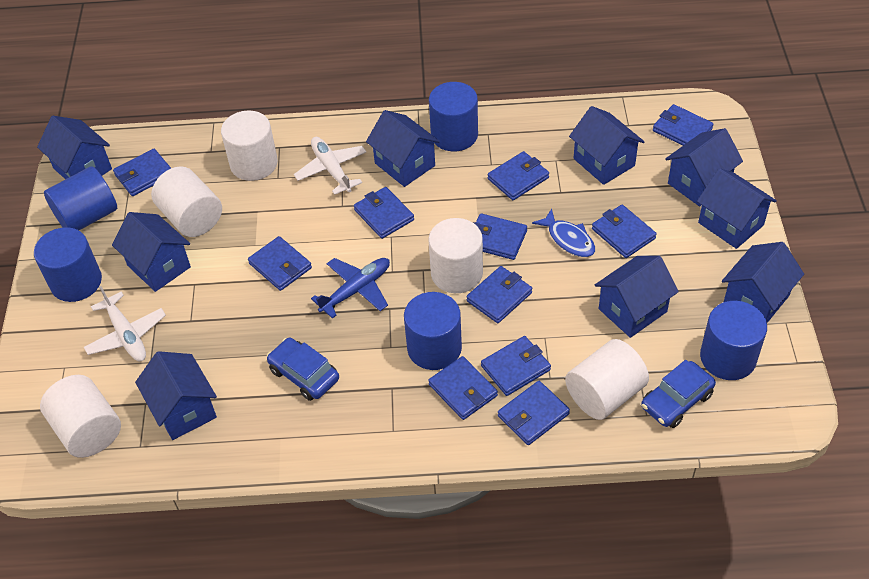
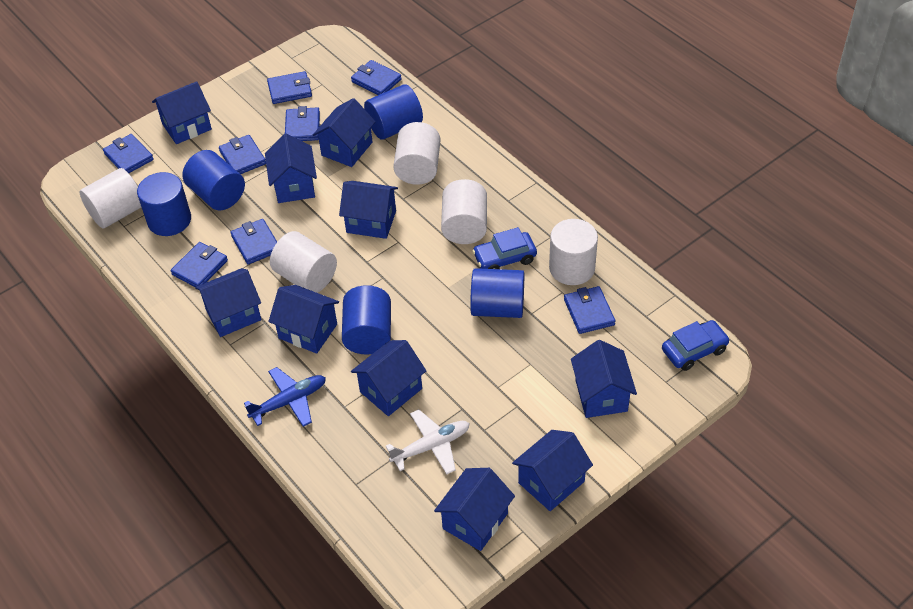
blue fish: 1 -> 0
blue house: 9 -> 10
blue wallet: 11 -> 8
white plane: 2 -> 1

